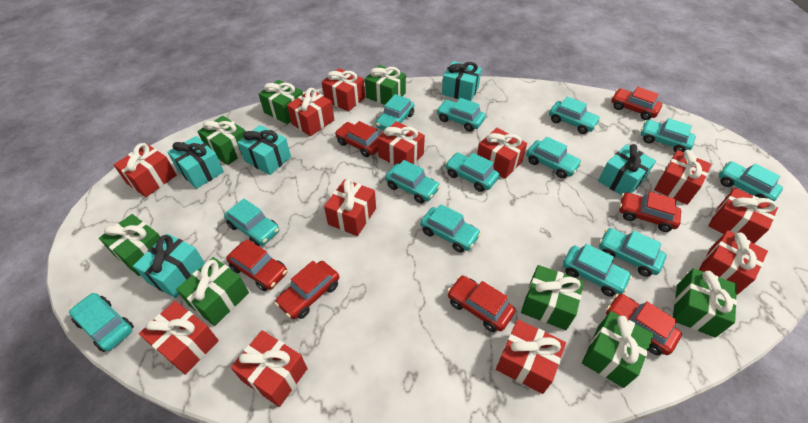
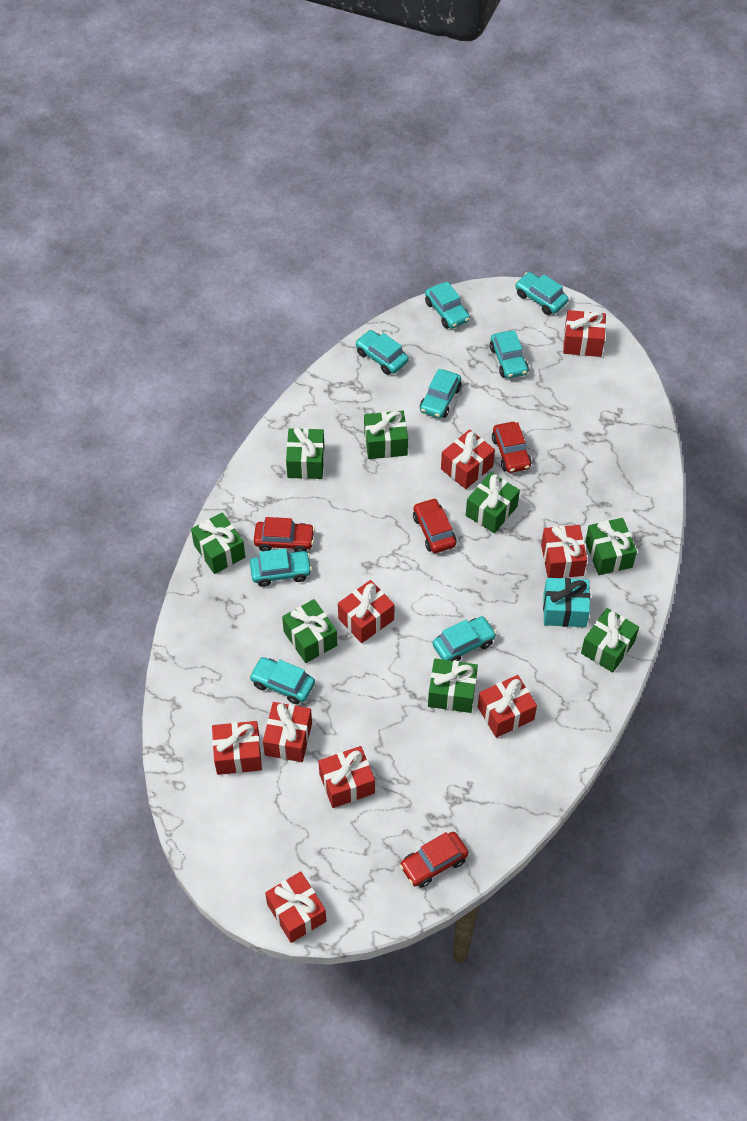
red car: 7 -> 4
red gift: 12 -> 9
turquoise car: 13 -> 8
turquoise gift: 5 -> 1

